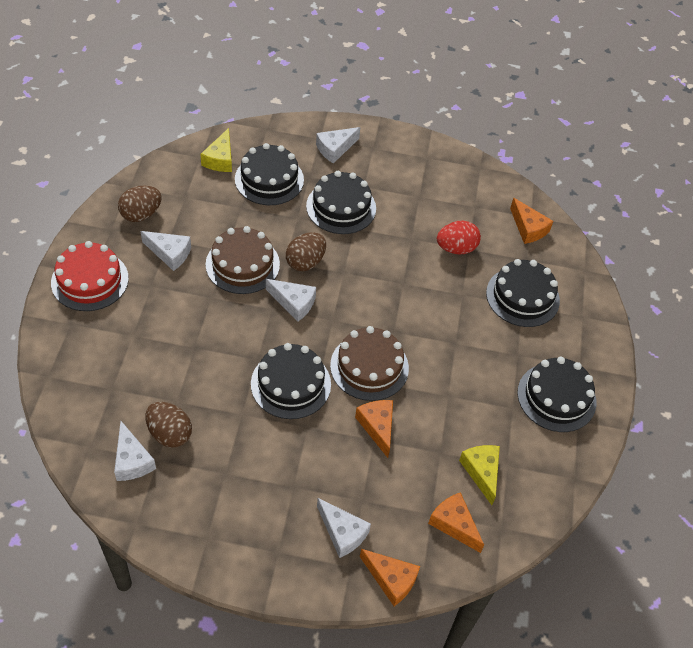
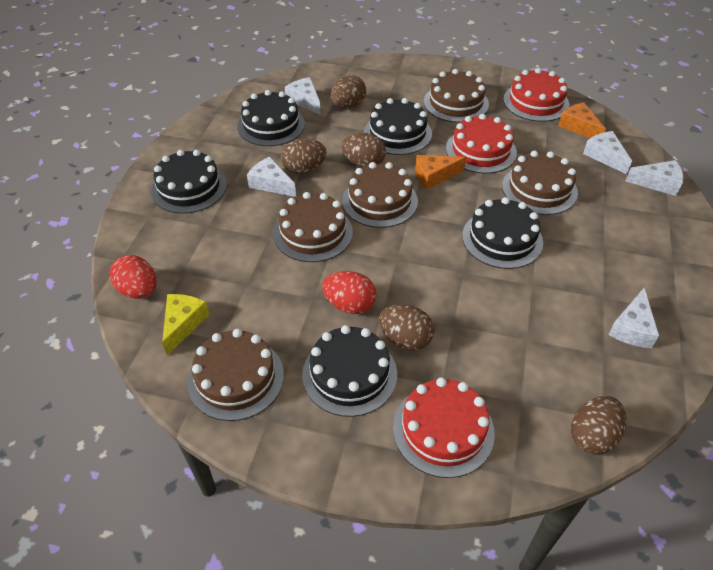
brown cake: 2 -> 5
brown egg: 3 -> 5
orange cheese: 4 -> 2
red cake: 1 -> 3
red egg: 1 -> 2
yellow cheese: 2 -> 1

